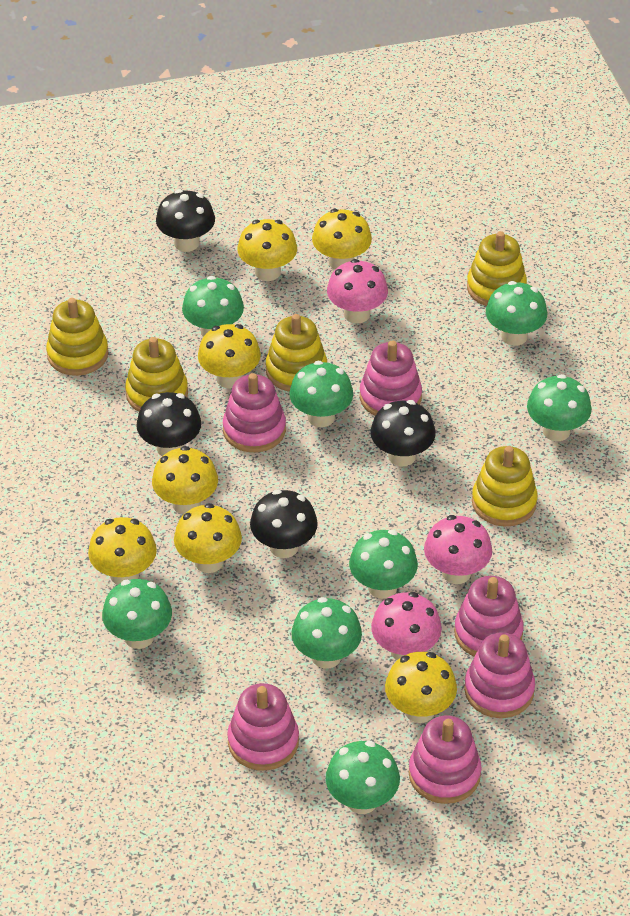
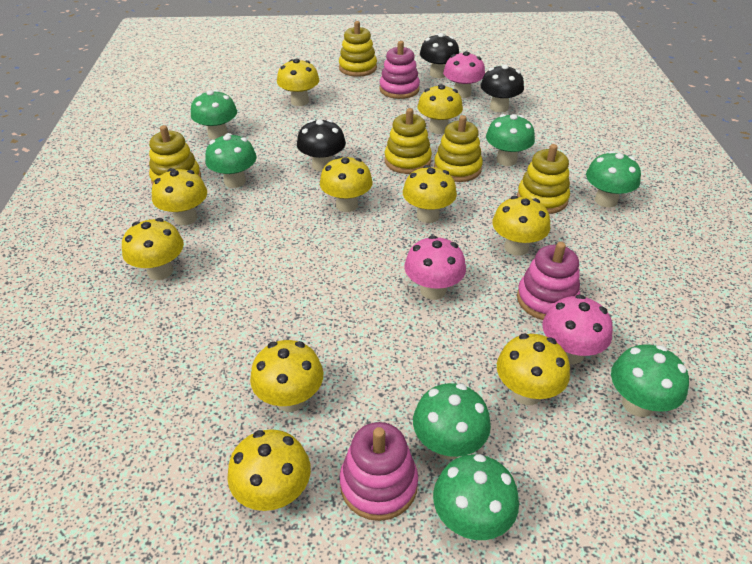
black mushroom: 4 -> 3
green mushroom: 8 -> 7
pink stacking toy: 6 -> 3
yellow mushroom: 7 -> 10

